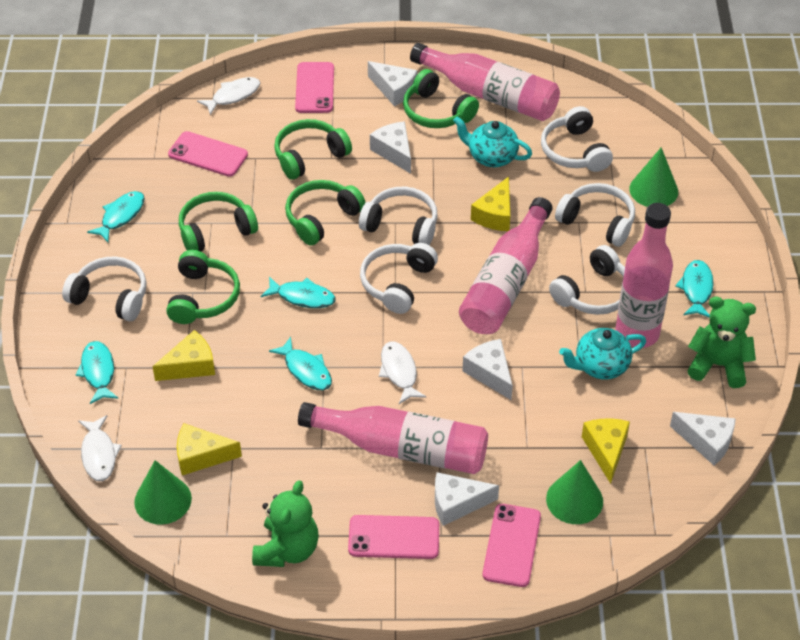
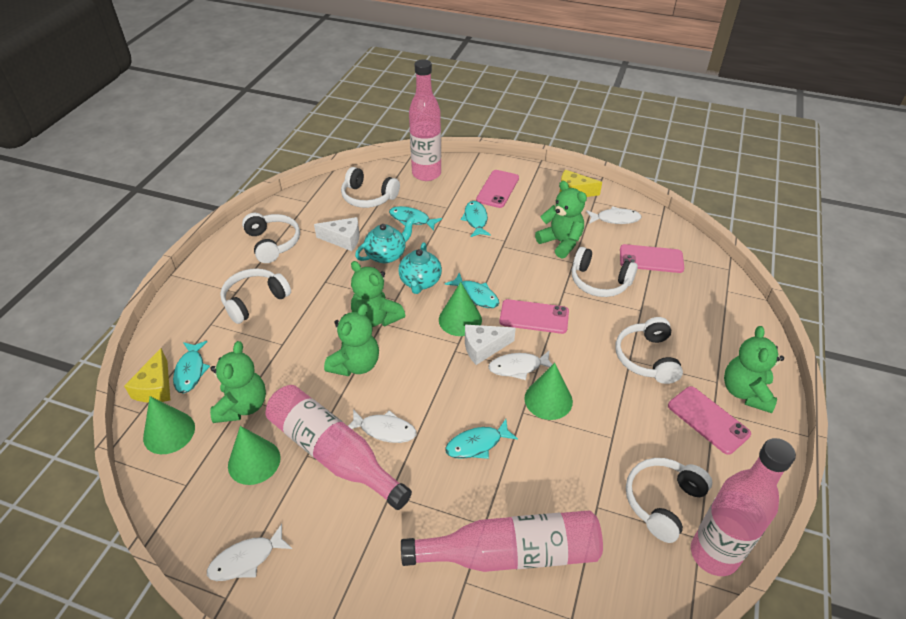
green cone: 3 -> 4
green headphones: 5 -> 0
green teddy bear: 2 -> 5
white cheese: 5 -> 2
white fish: 3 -> 4
yellow cheese: 4 -> 2

